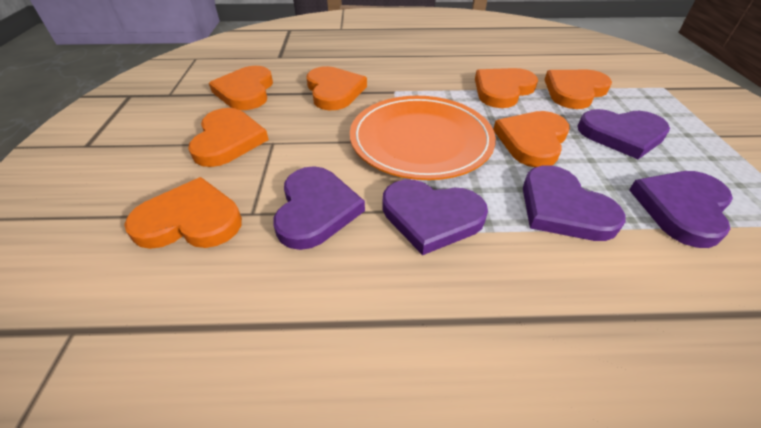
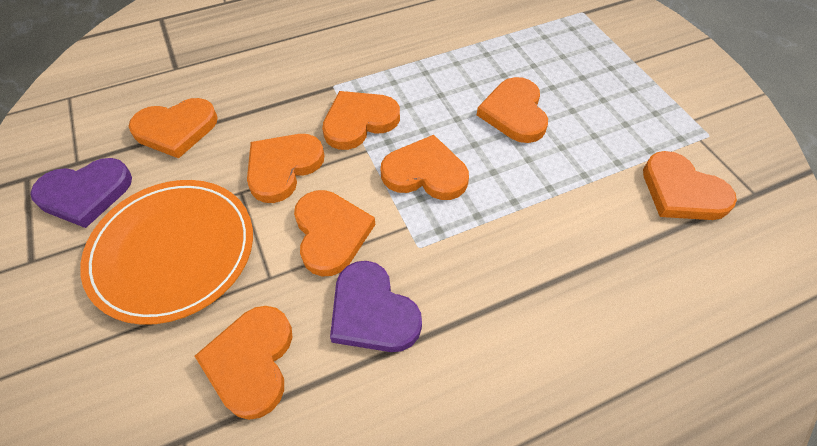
orange heart: 7 -> 8
purple heart: 5 -> 2

